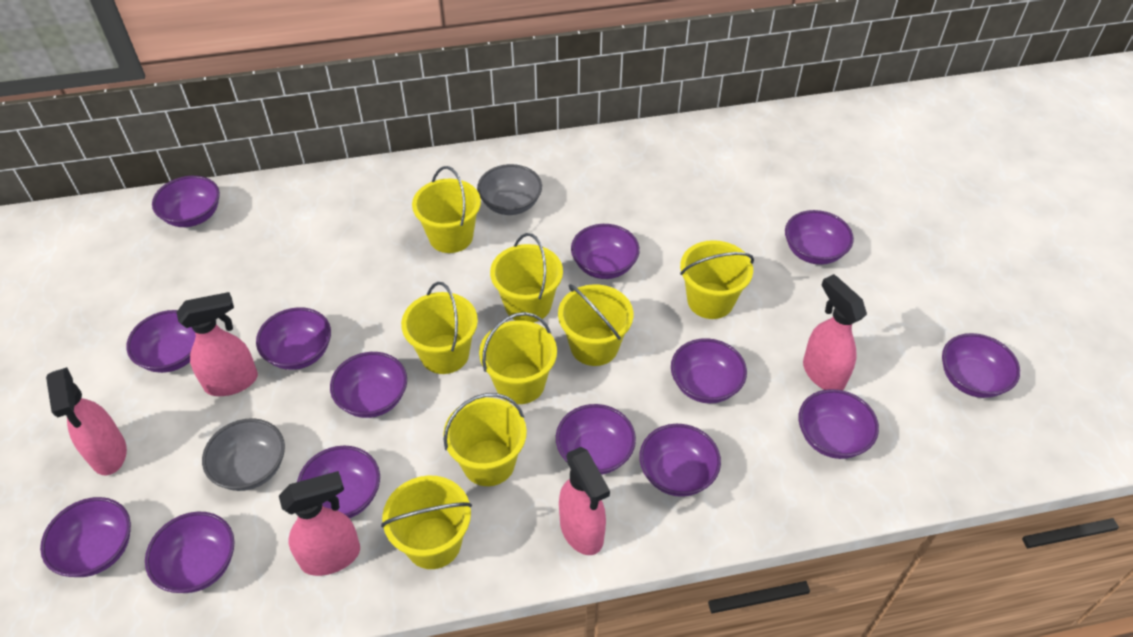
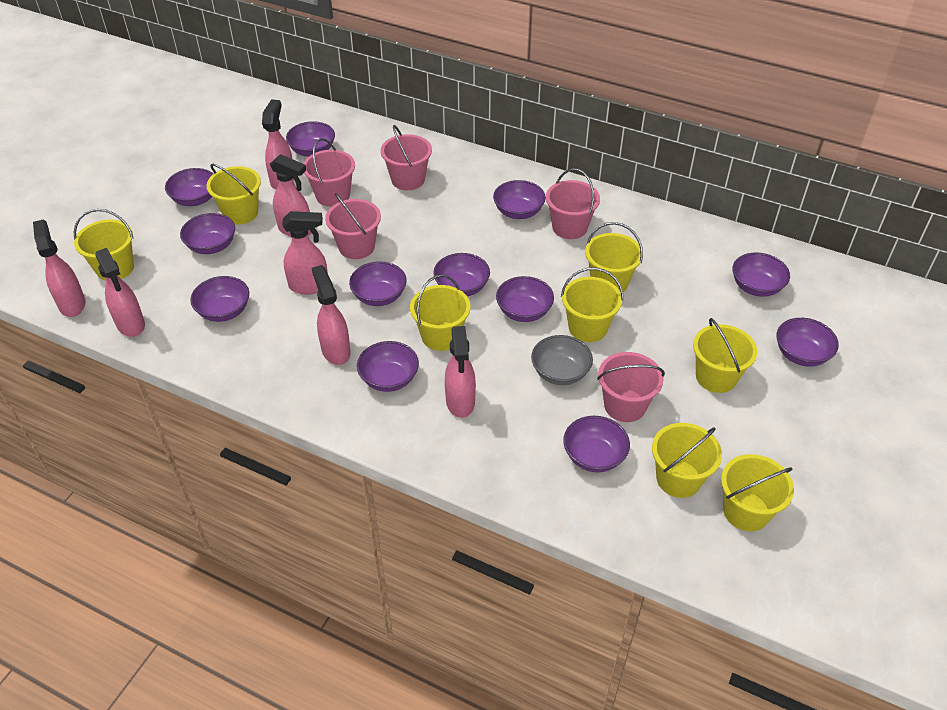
grey bowl: 2 -> 1
pink bucket: 0 -> 5
pink spray bottle: 5 -> 7
purple bowl: 14 -> 12

